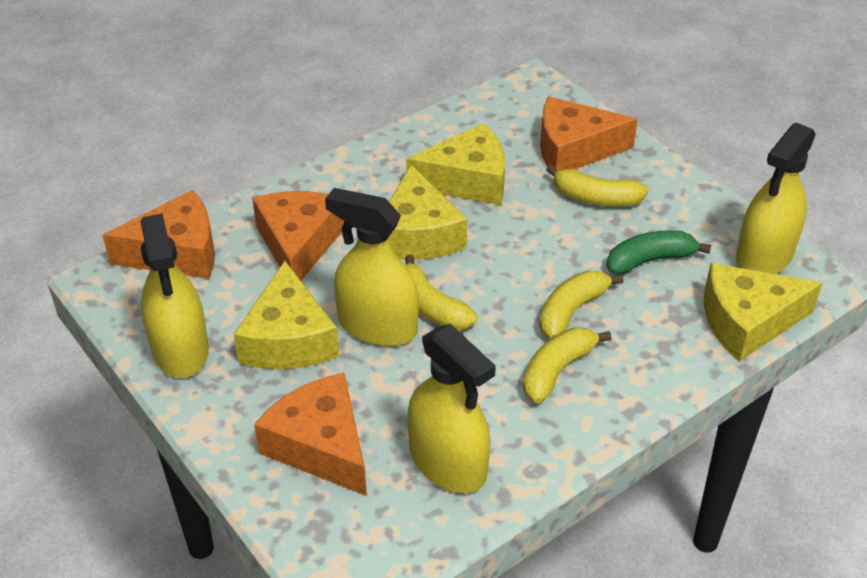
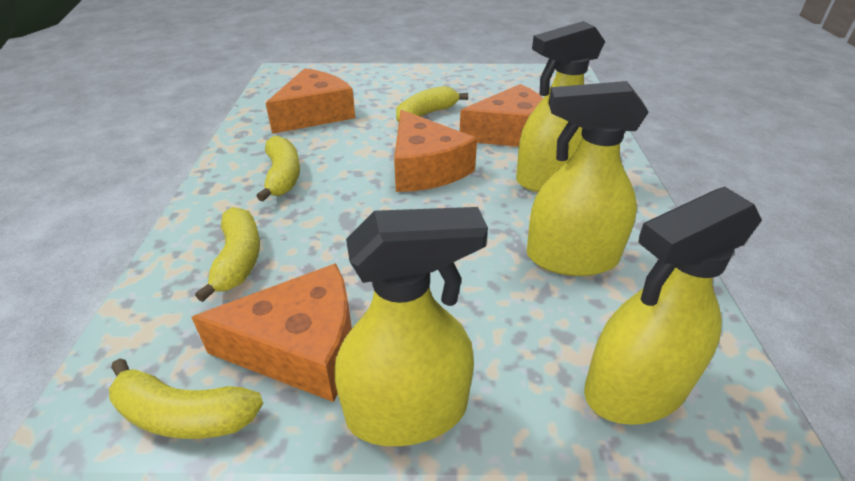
green banana: 1 -> 0
yellow cheese: 4 -> 0

